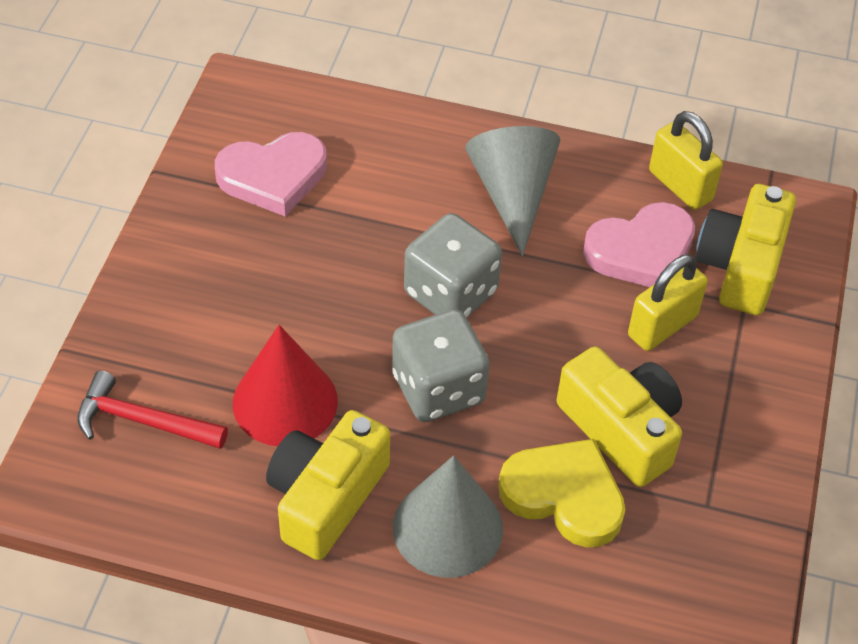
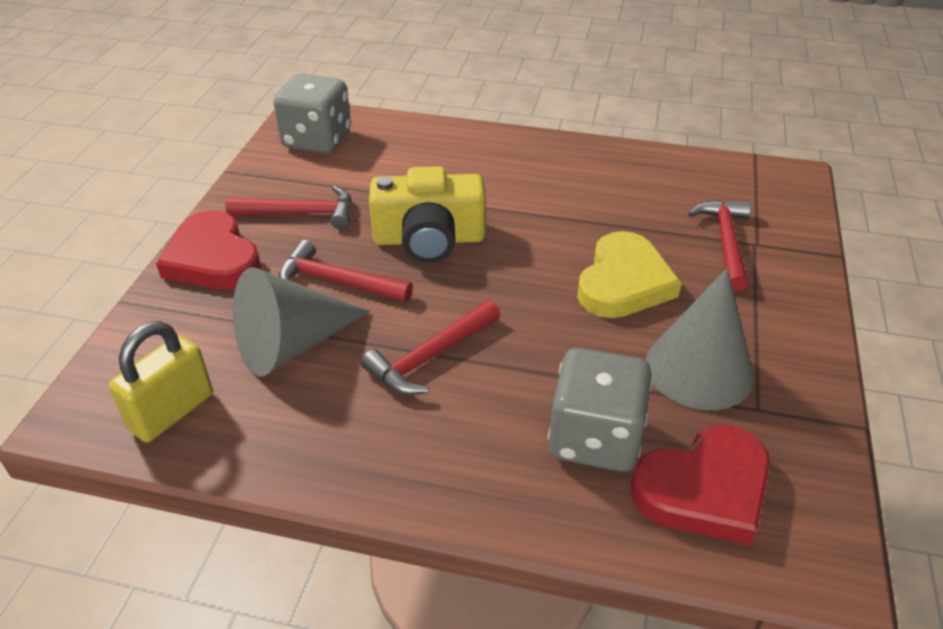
pink heart: 2 -> 0
red cone: 1 -> 0
red hammer: 1 -> 4
red heart: 0 -> 2
yellow camera: 3 -> 1
yellow padlock: 2 -> 1

